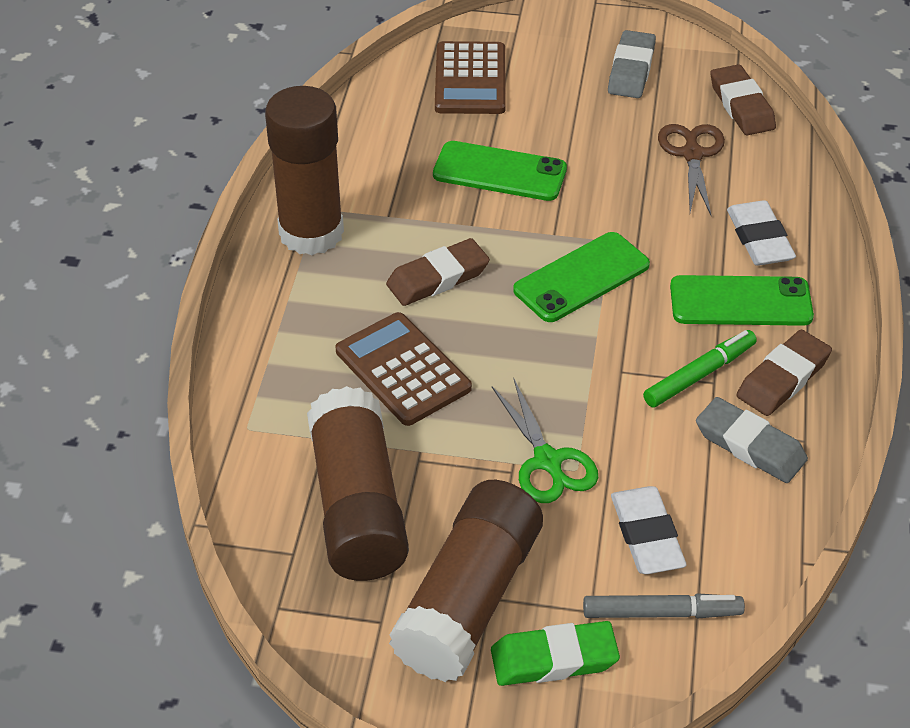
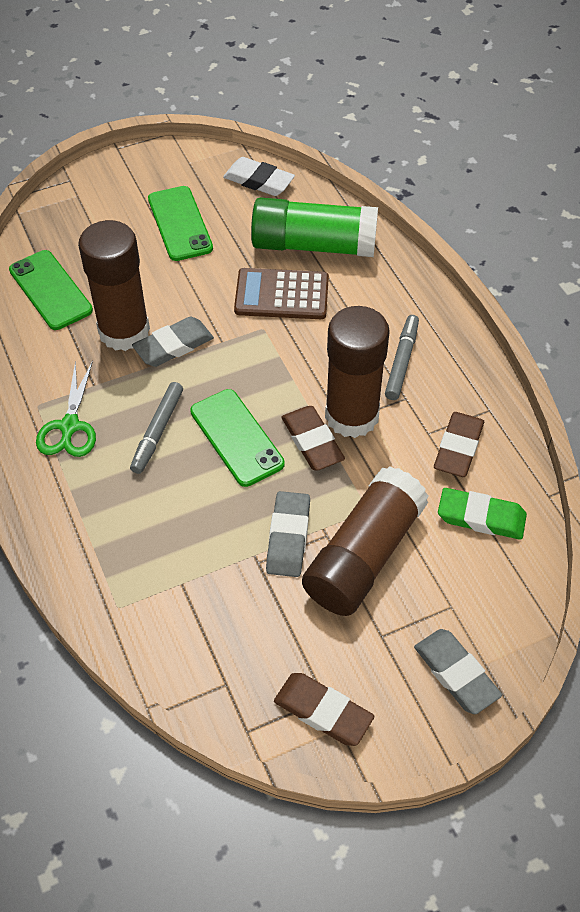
brown calculator: 2 -> 1
brown scissors: 1 -> 0
green glue stick: 0 -> 1
green marker: 1 -> 0
grey eraser: 2 -> 3
grey marker: 1 -> 2
white eraser: 2 -> 1

